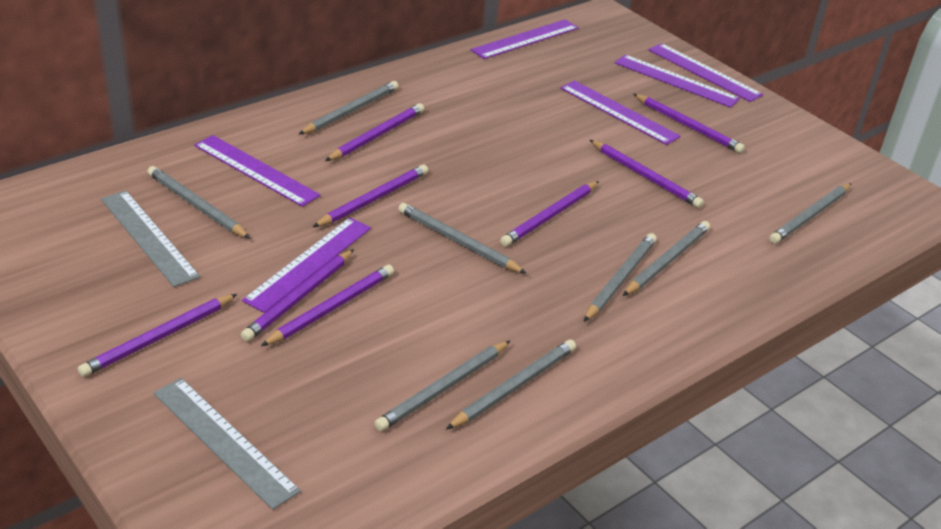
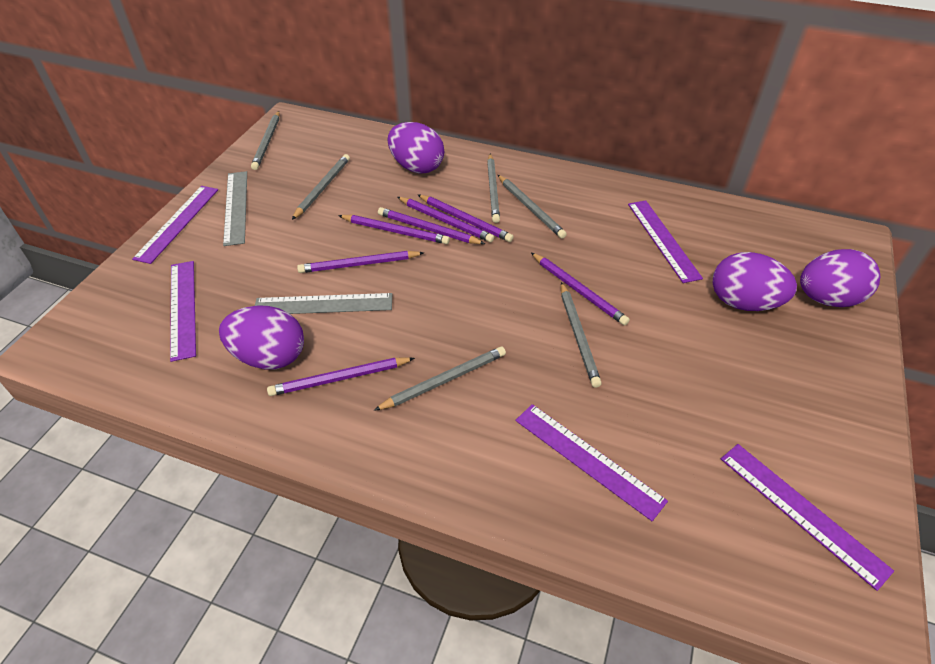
grey pencil: 8 -> 6
purple egg: 0 -> 4
purple pencil: 8 -> 7
purple ruler: 6 -> 5

